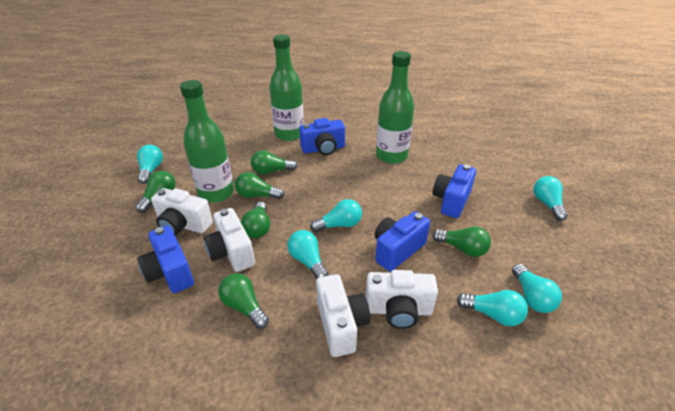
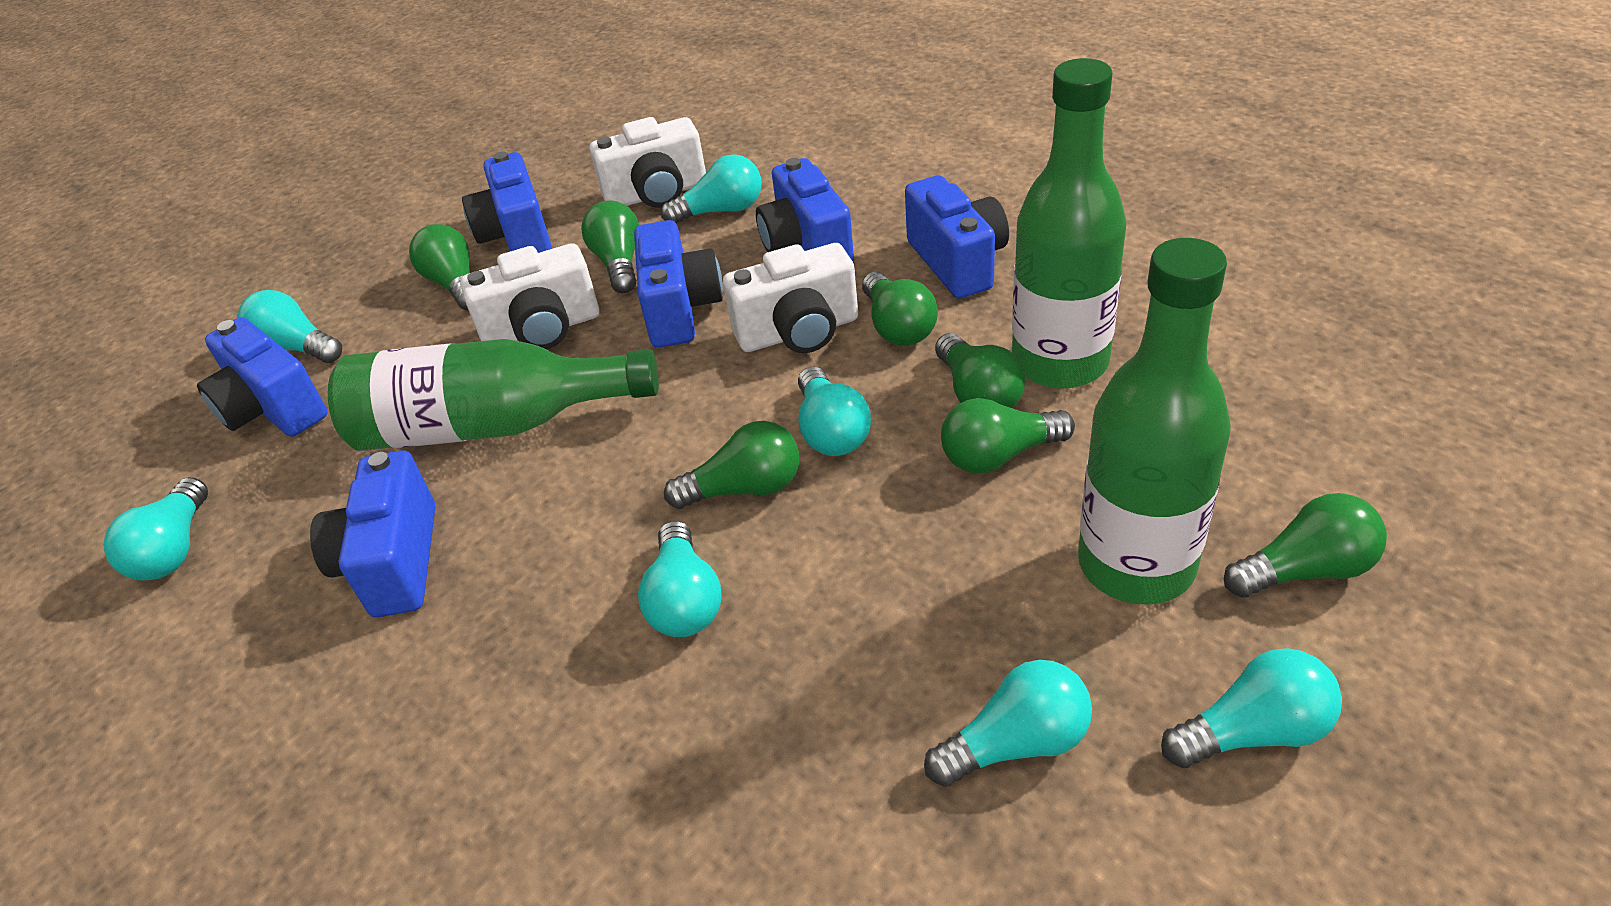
blue camera: 4 -> 6
green light bulb: 6 -> 7
turquoise light bulb: 6 -> 7
white camera: 4 -> 3

